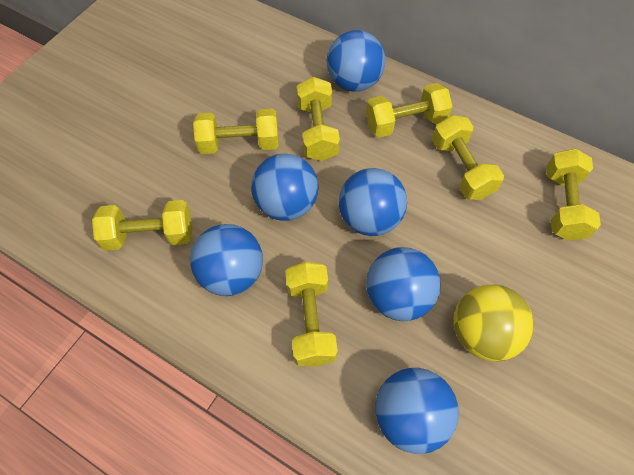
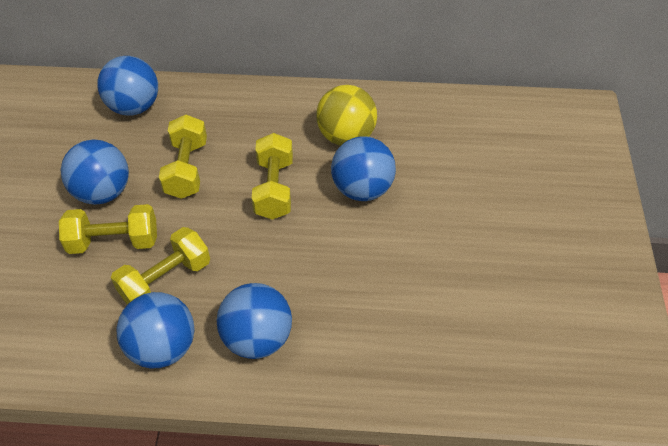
blue ball: 6 -> 5
yellow dumbbell: 7 -> 4

